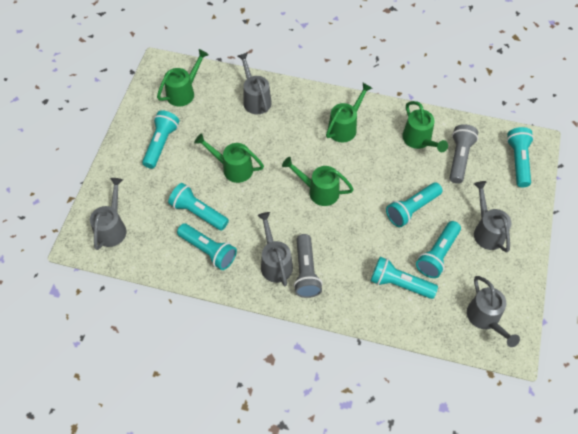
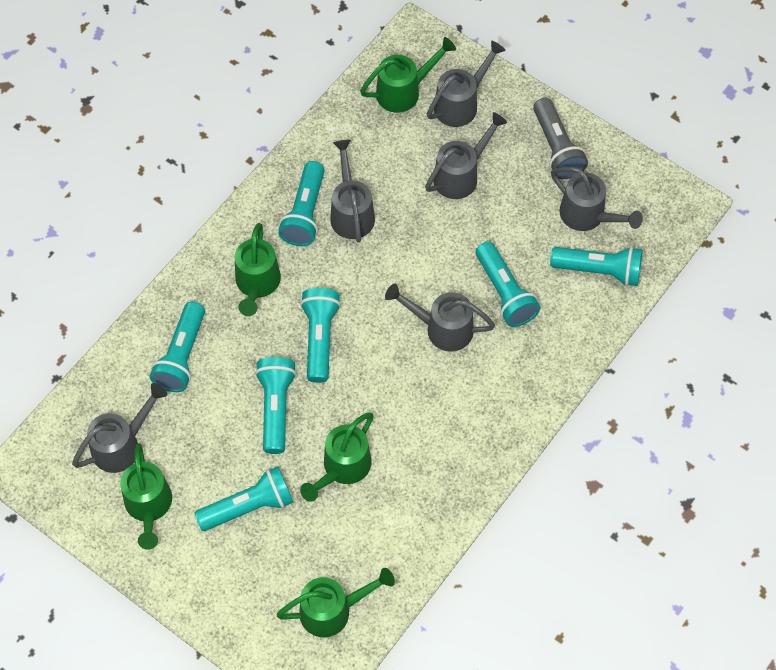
grey flashlight: 2 -> 1
grey watering can: 5 -> 6

